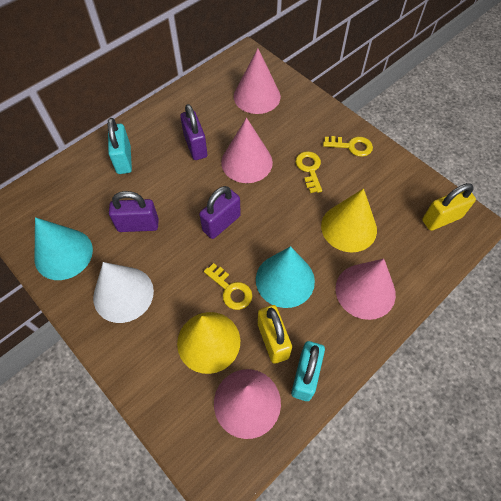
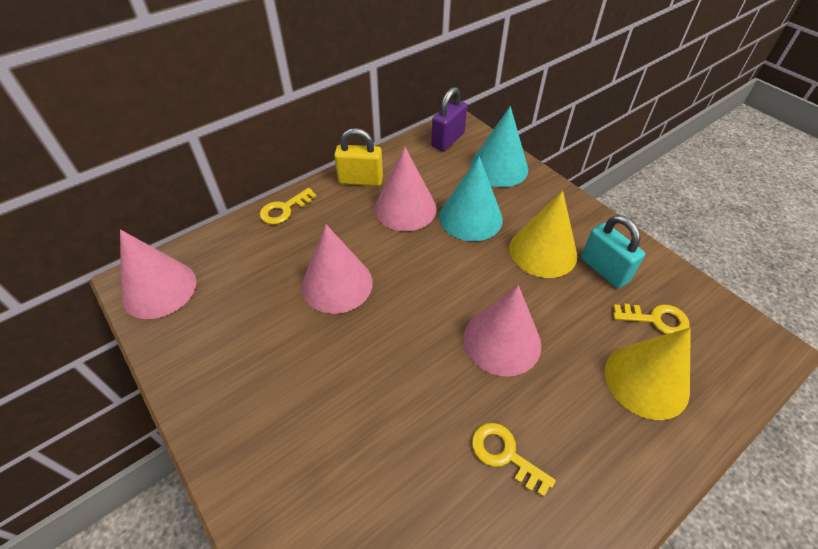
purple padlock: 3 -> 1
turquoise padlock: 2 -> 1
white cone: 1 -> 0
yellow padlock: 2 -> 1

